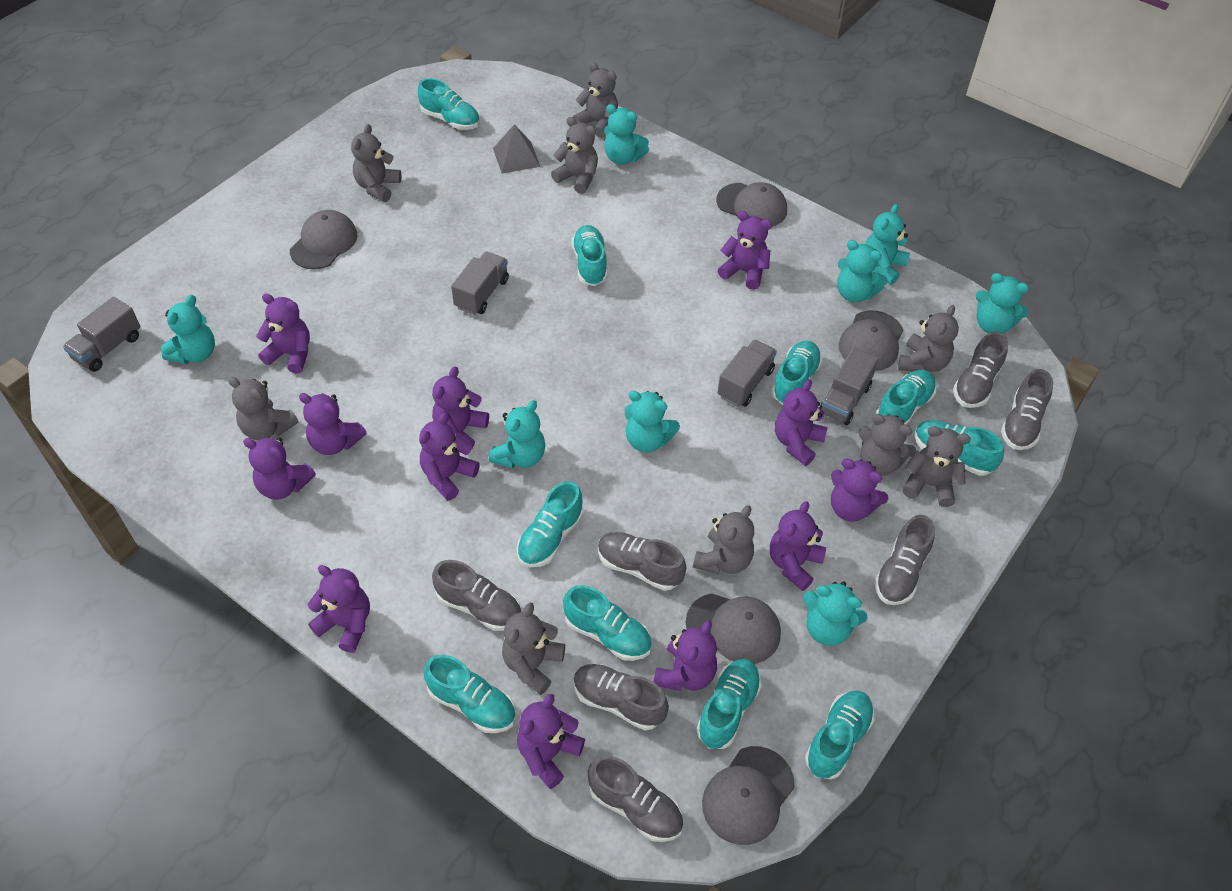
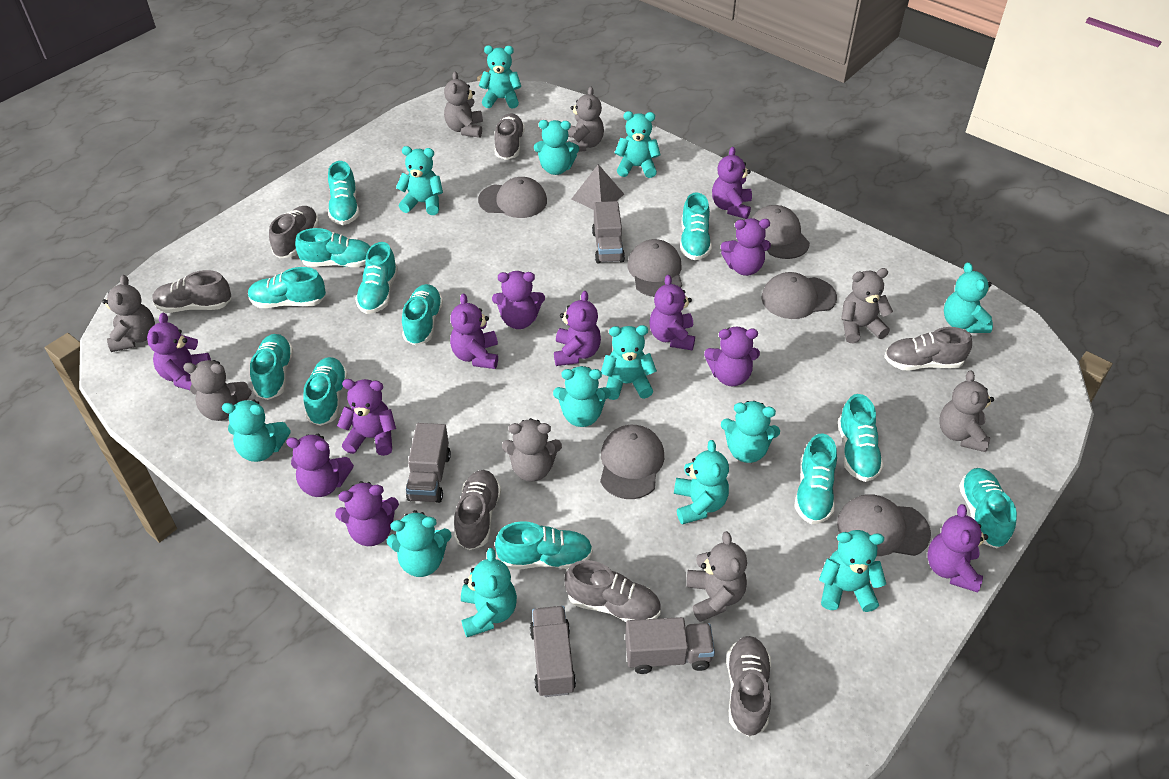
grey cap: 5 -> 6
grey teddy bear: 9 -> 8
turquoise shoe: 10 -> 12
turquoise teddy bear: 8 -> 13

